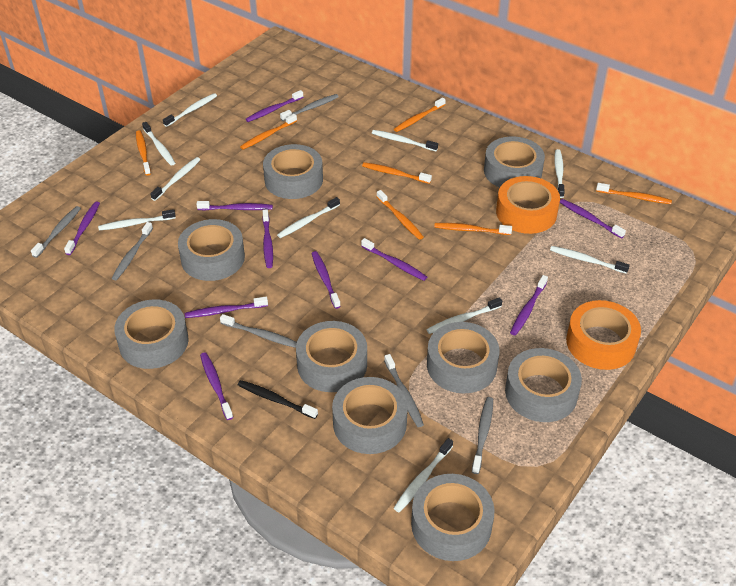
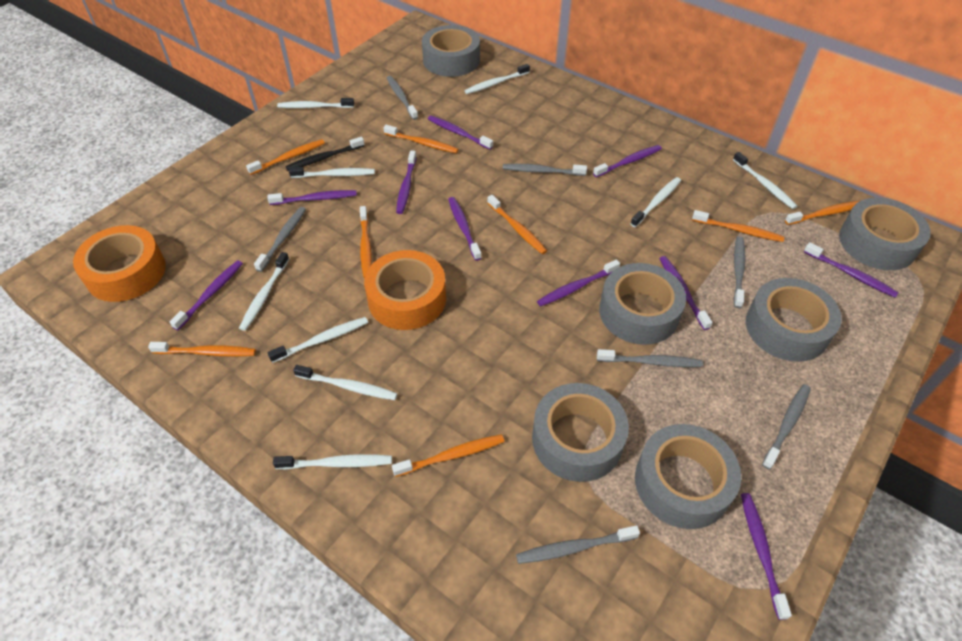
grey tape: 9 -> 6
grey toothbrush: 6 -> 7
orange toothbrush: 7 -> 8
white toothbrush: 10 -> 9

